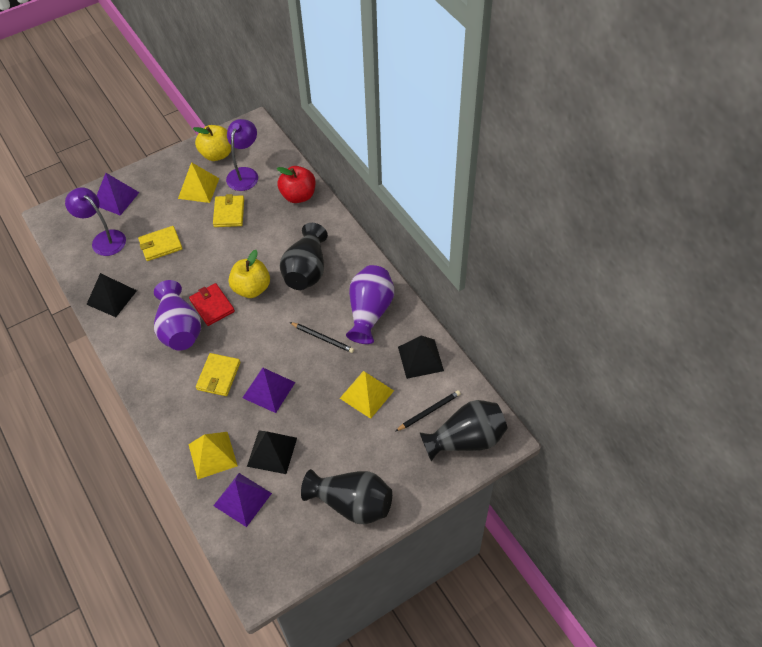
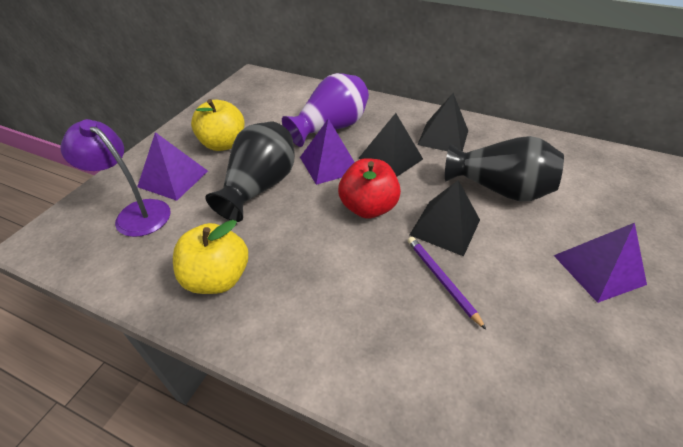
black pencil: 2 -> 0
black vase: 3 -> 2
purple lamp: 2 -> 1
purple pencil: 0 -> 1
purple vase: 2 -> 1
red wallet: 1 -> 0
yellow pyramid: 3 -> 0
yellow wallet: 3 -> 0

